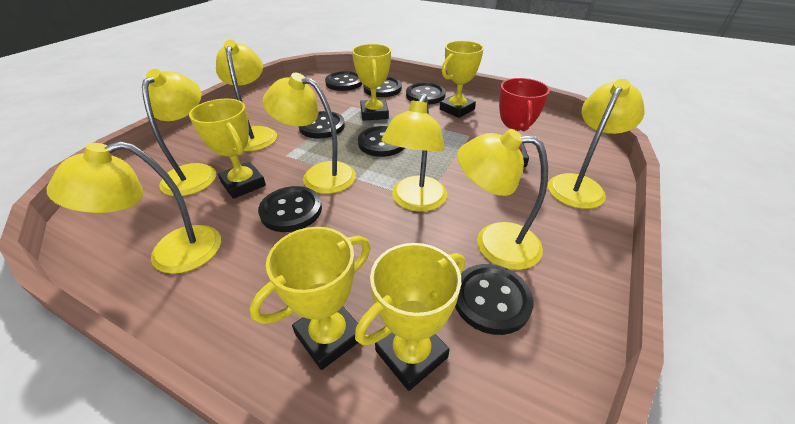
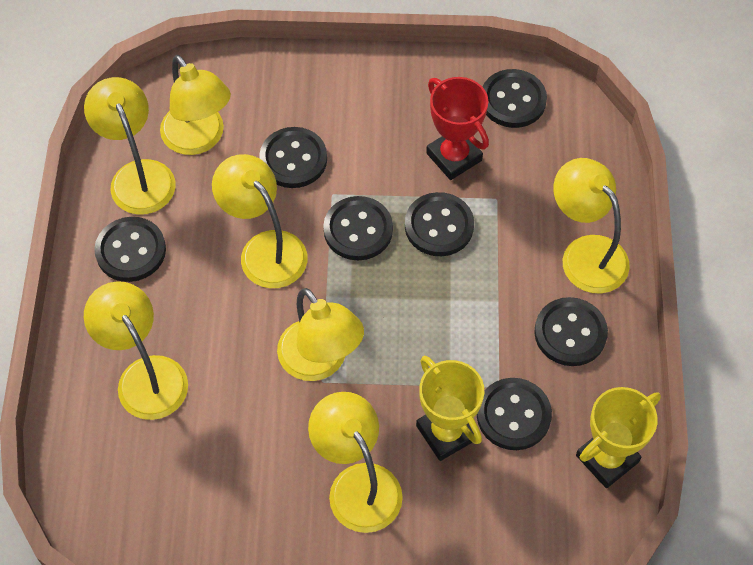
yellow trophy: 5 -> 2

